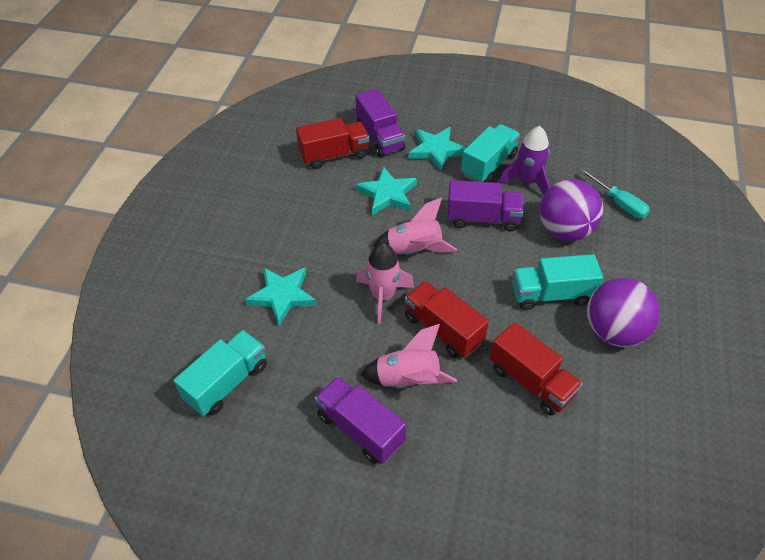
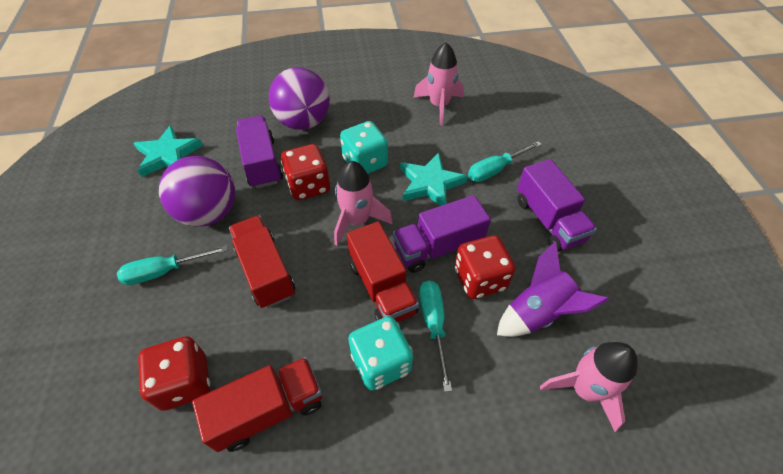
red dice: 0 -> 3
turquoise dice: 0 -> 2
turquoise screwdriver: 1 -> 3
turquoise star: 3 -> 2
turquoise truck: 3 -> 0

